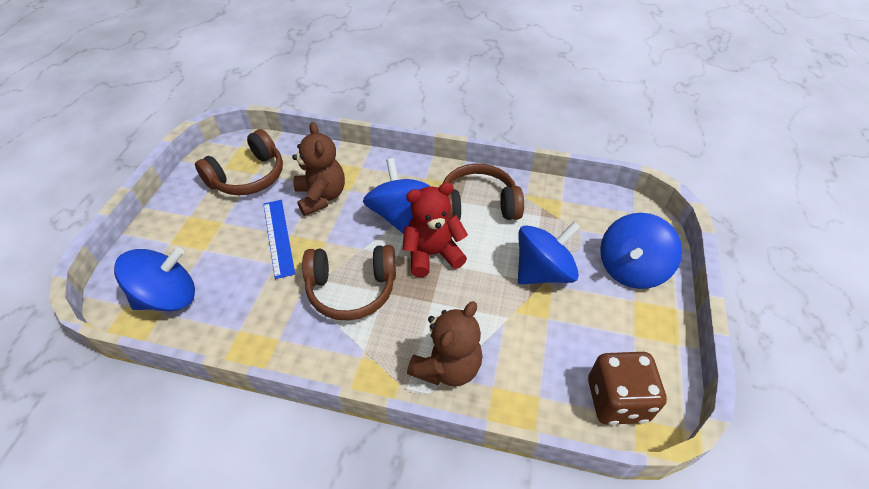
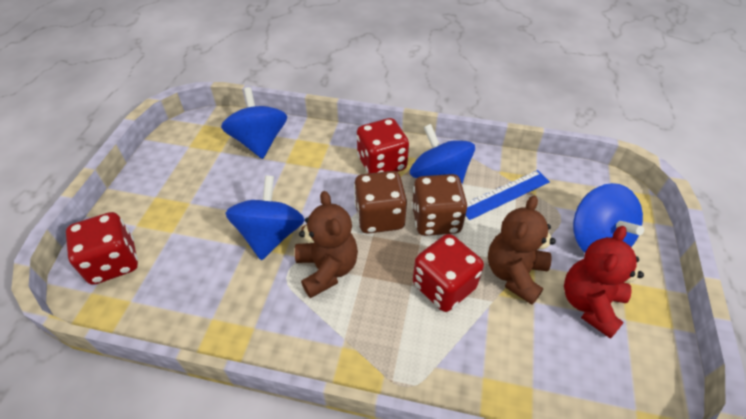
brown dice: 1 -> 2
brown headphones: 3 -> 0
red dice: 0 -> 3

